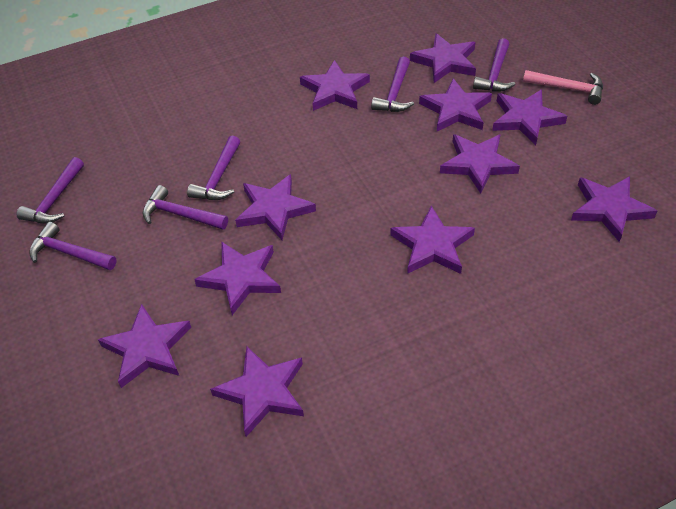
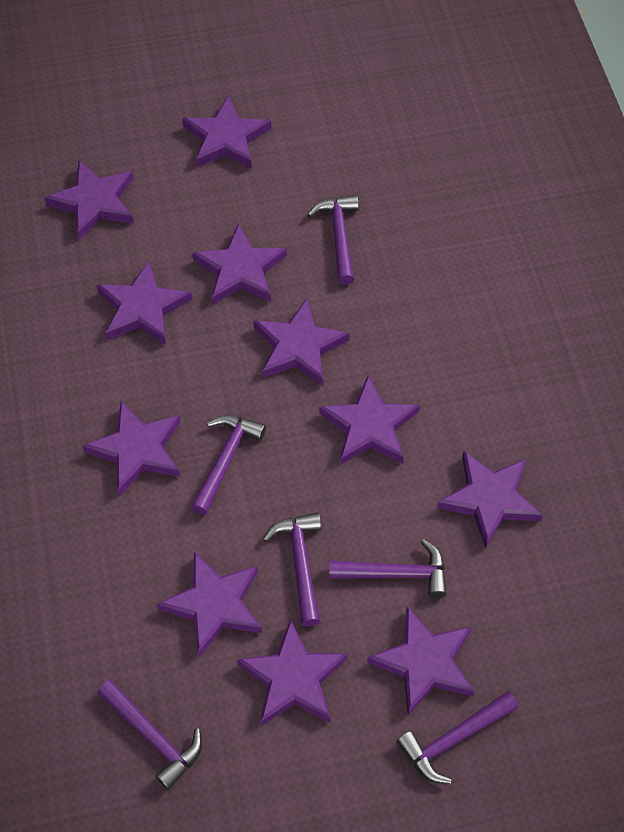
pink hammer: 1 -> 0

